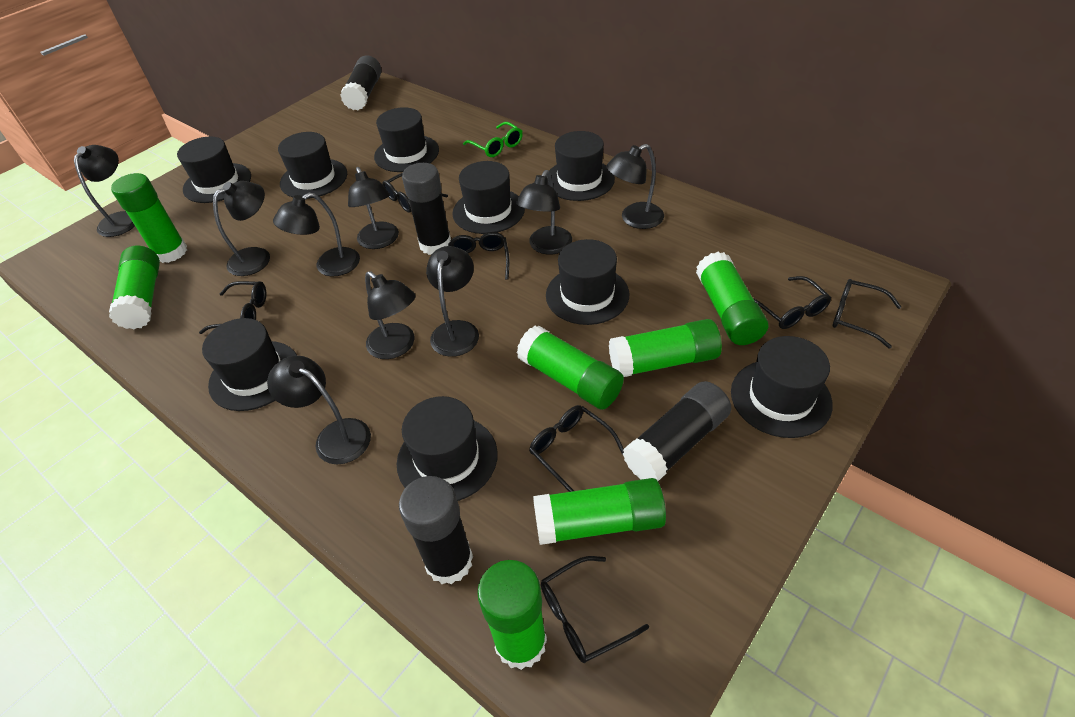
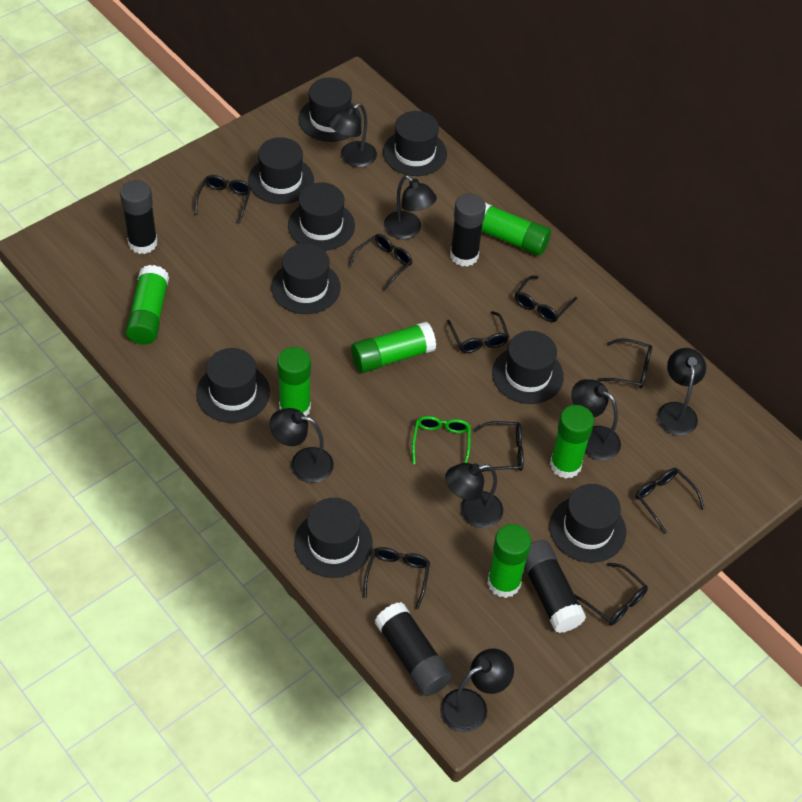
black glasses: 7 -> 9
black lamp: 9 -> 7
green glue stick: 7 -> 6

